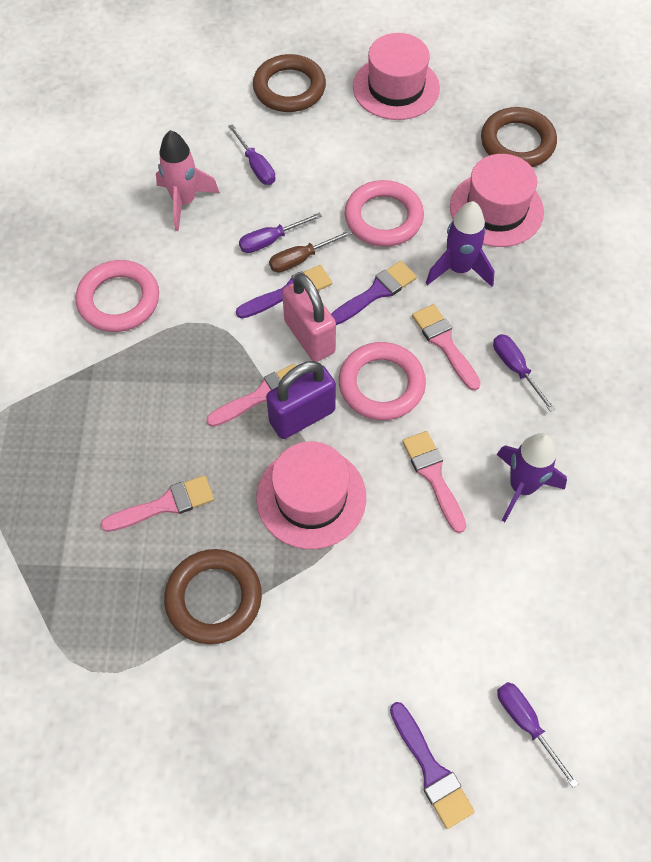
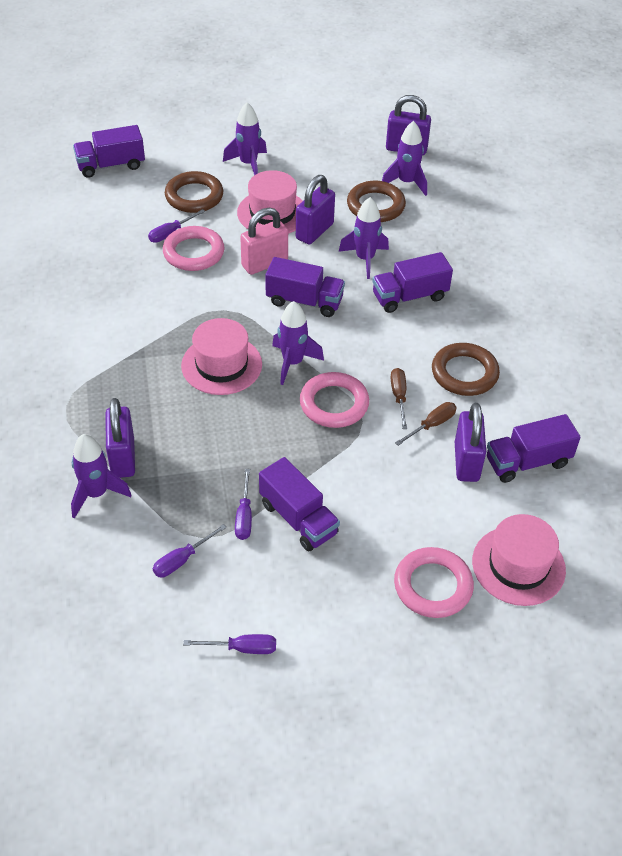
brown screwdriver: 1 -> 2
pink brush: 4 -> 0
pink rocket: 1 -> 0
purple brush: 3 -> 0
purple padlock: 1 -> 4
purple rocket: 2 -> 5
purple truck: 0 -> 5

